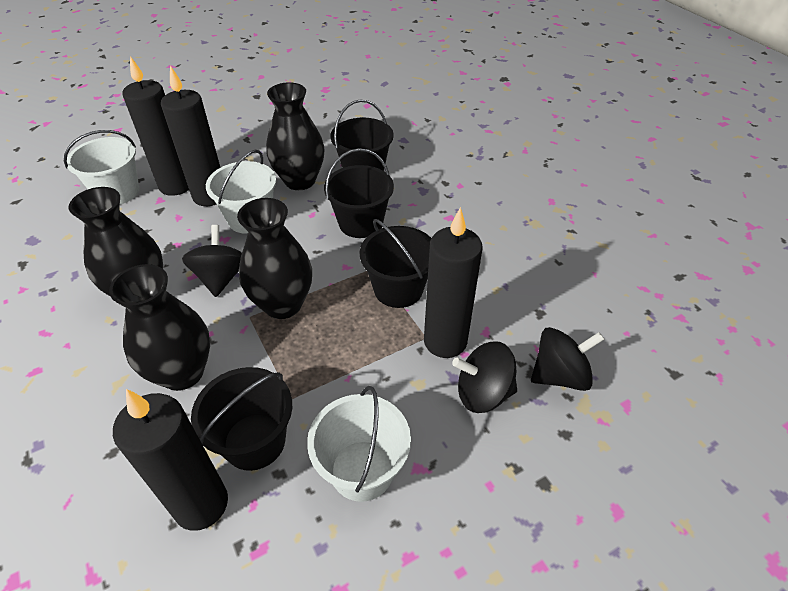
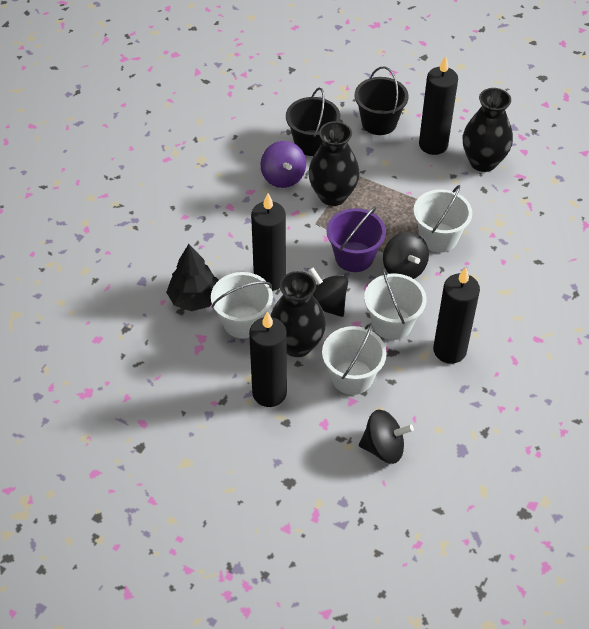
black bucket: 4 -> 2
black tree: 0 -> 1
black vase: 4 -> 3
purple bucket: 0 -> 1
purple spinning top: 0 -> 1
white bucket: 3 -> 4

